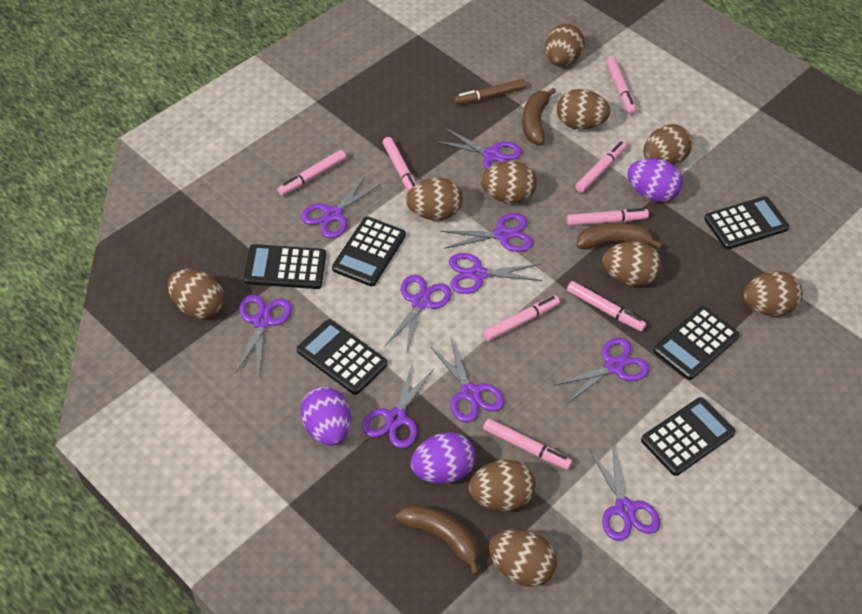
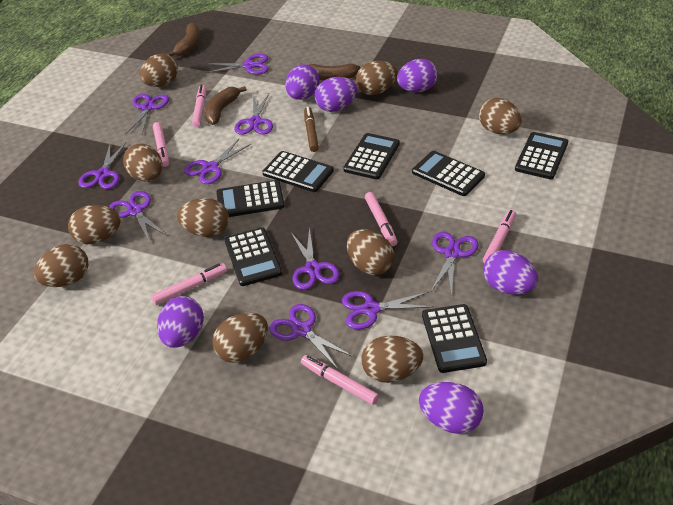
black calculator: 6 -> 7
pink marker: 8 -> 6
purple egg: 3 -> 6

